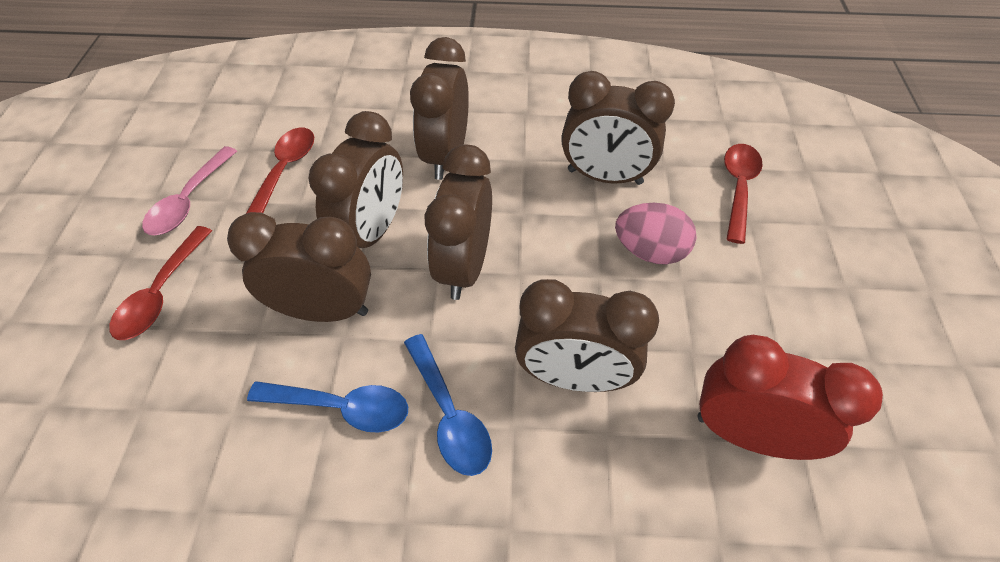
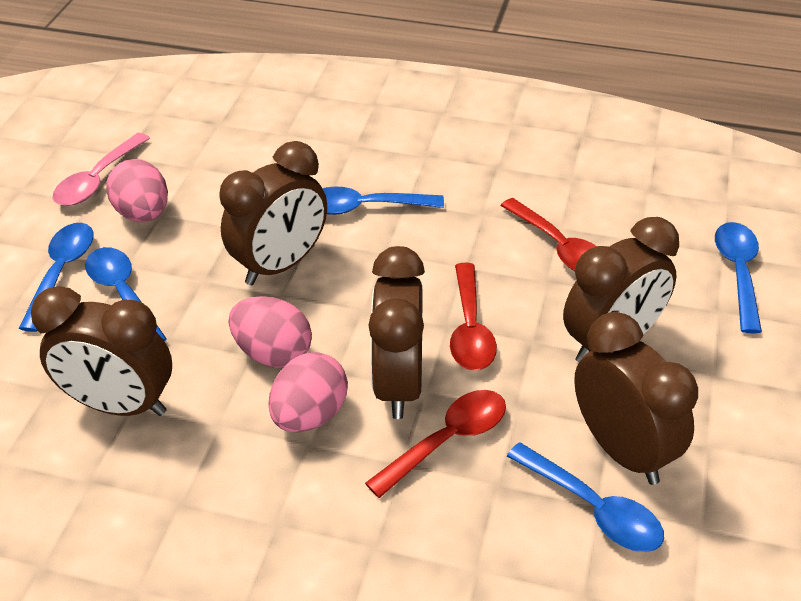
blue spoon: 2 -> 5
brown clock: 6 -> 5
pink egg: 1 -> 3
red clock: 1 -> 0

